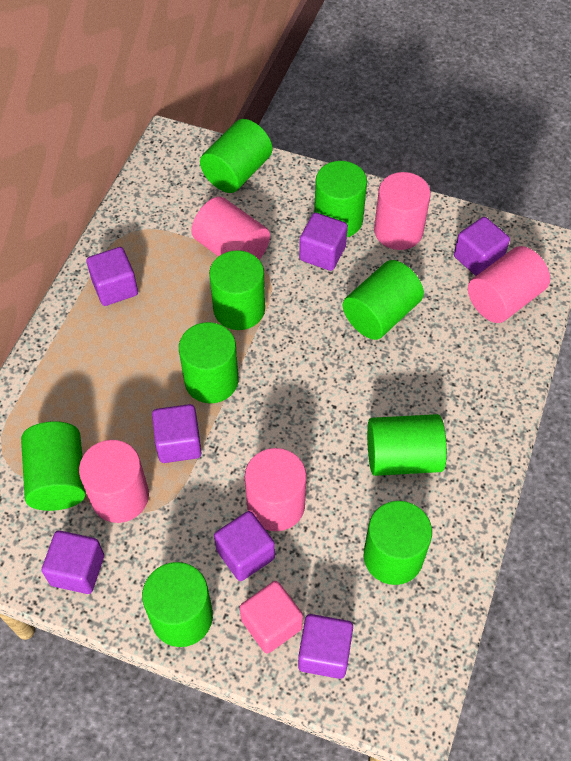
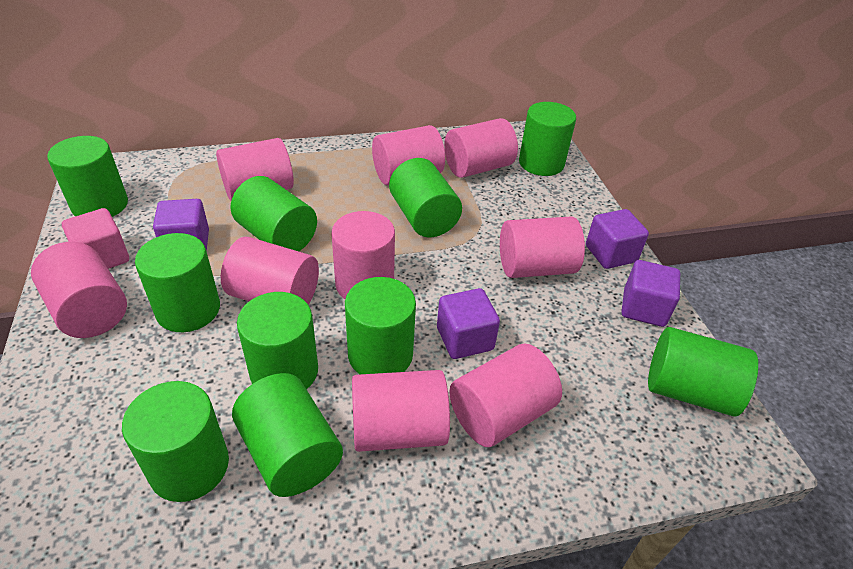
green cylinder: 9 -> 10
pink cylinder: 5 -> 9
purple cube: 7 -> 4

